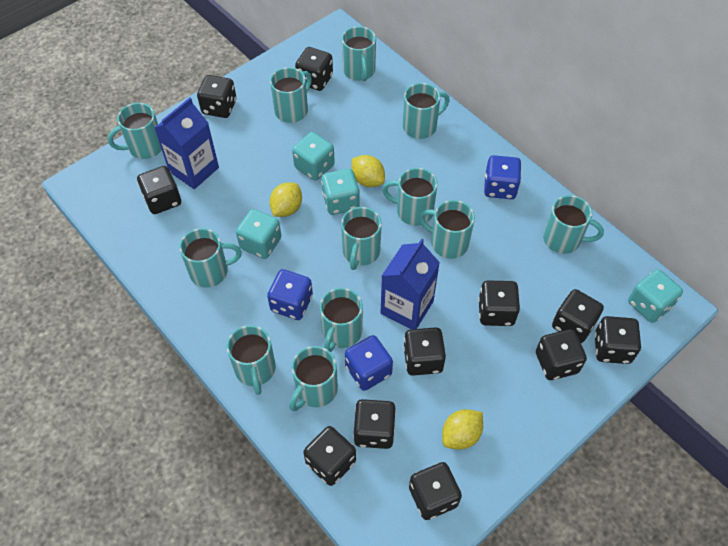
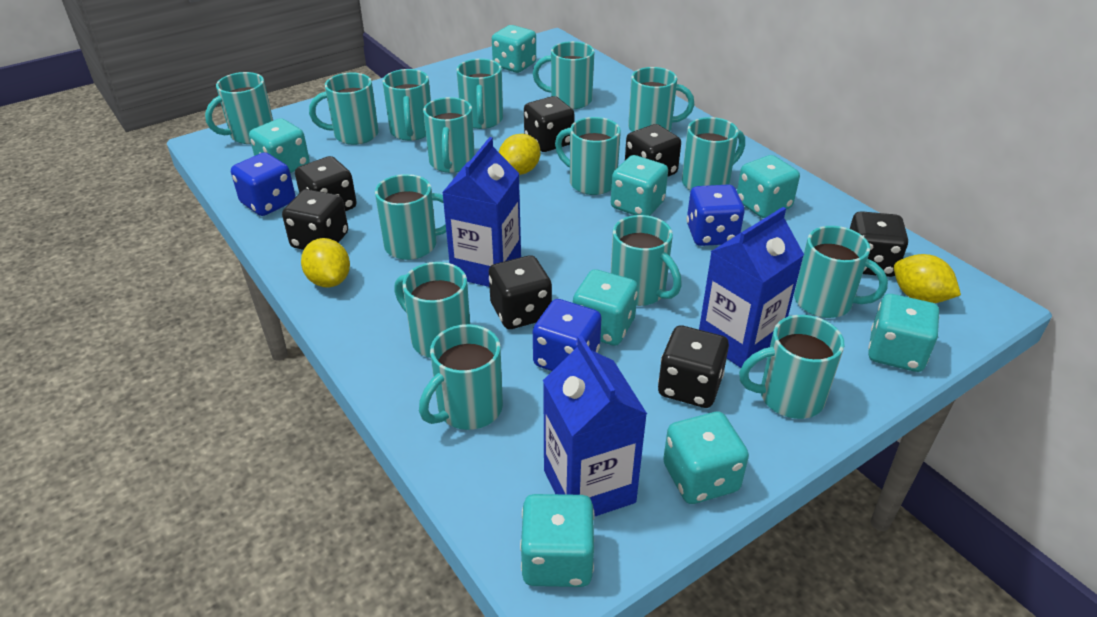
black dice: 11 -> 7
blue carton: 2 -> 3
turquoise dice: 4 -> 8
turquoise mug: 12 -> 15

